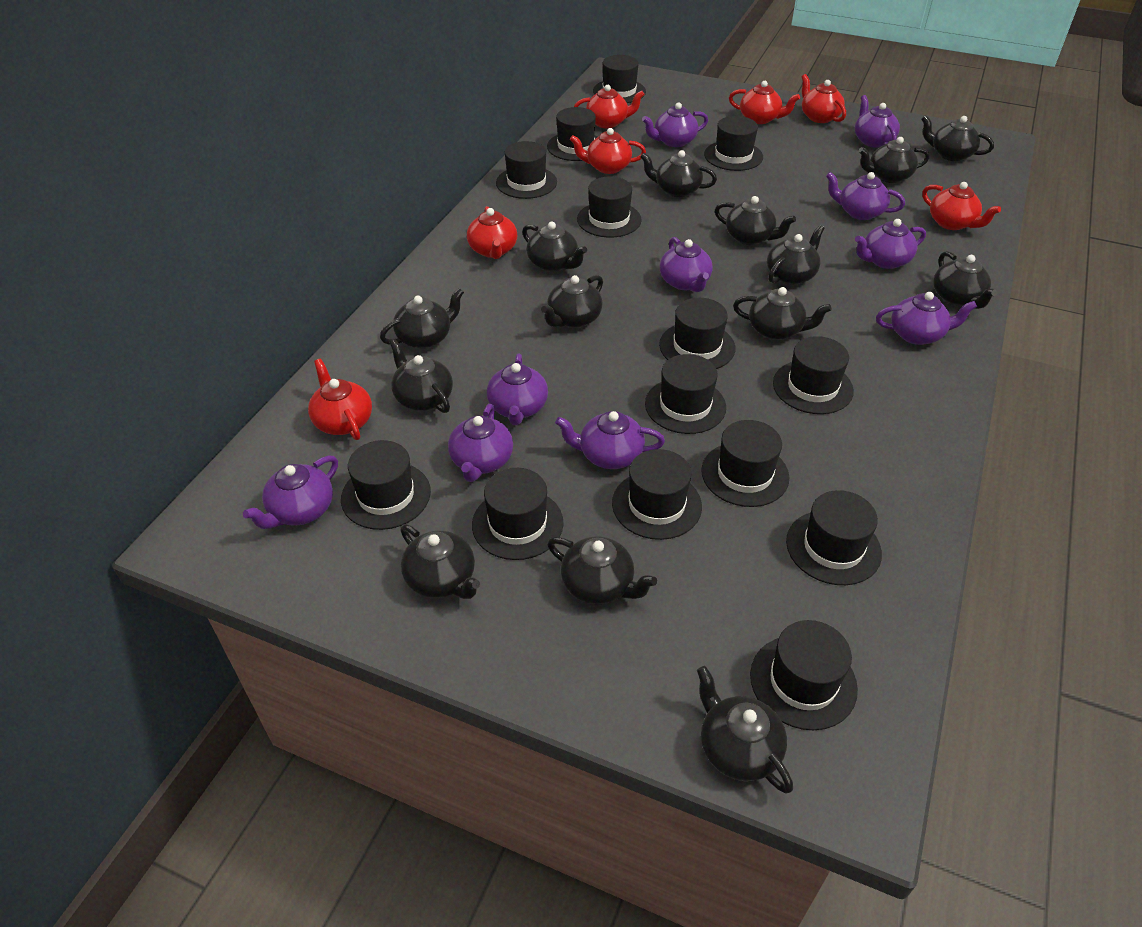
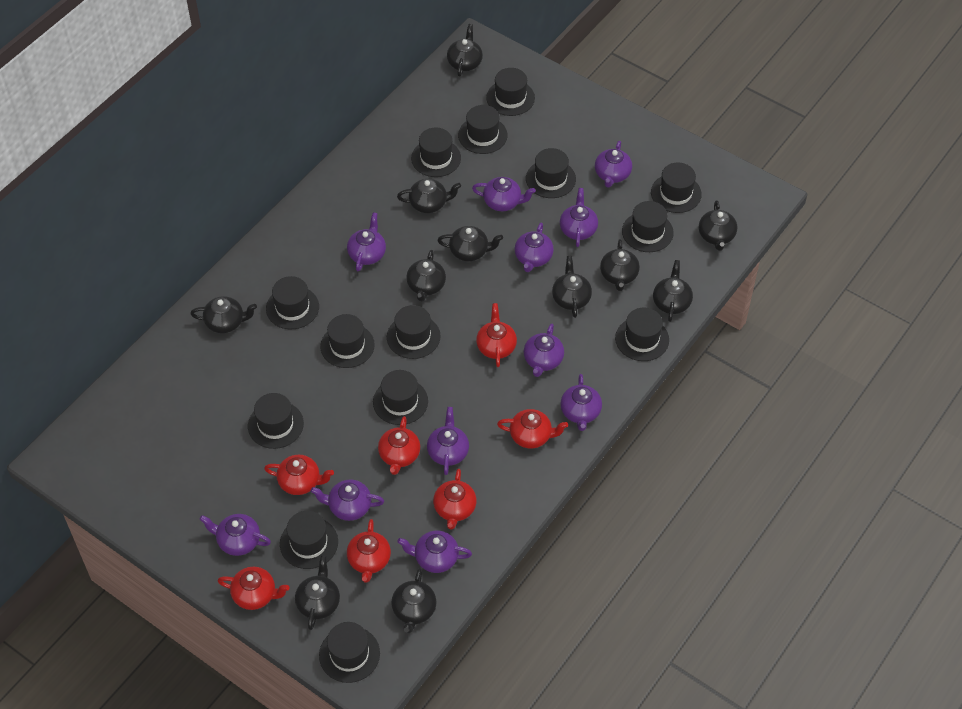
black teapot: 14 -> 11
purple teapot: 10 -> 11

